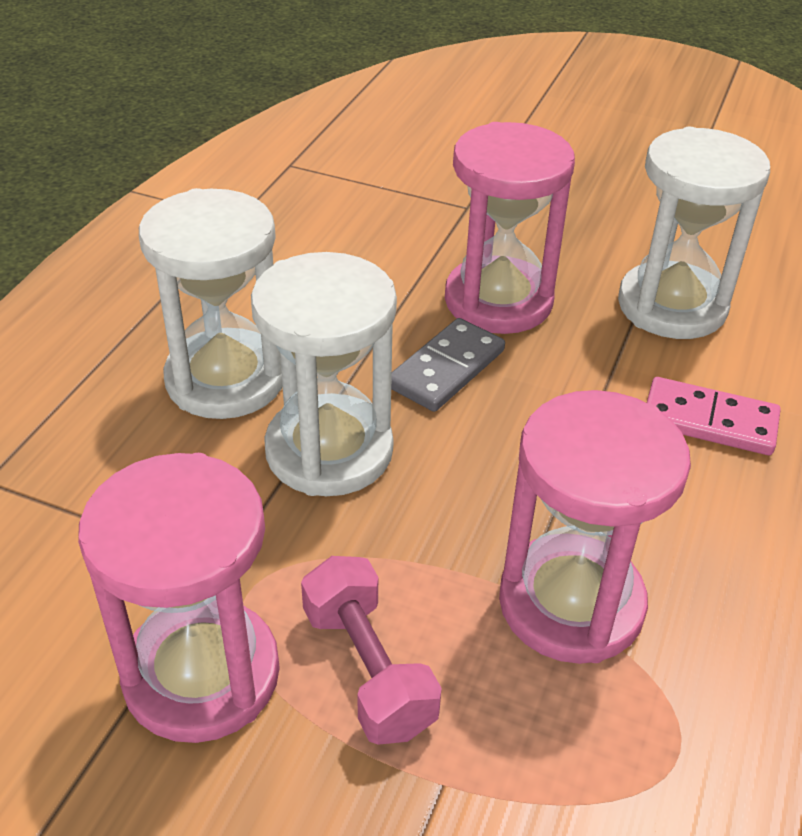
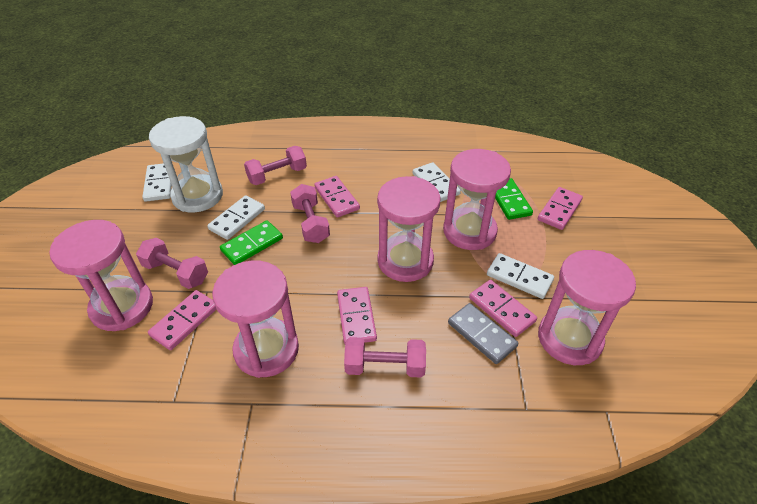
green domino: 0 -> 2
pink domino: 1 -> 5
pink dumbbell: 1 -> 4
pink hourglass: 3 -> 5
white domino: 0 -> 4
white hourglass: 3 -> 1

